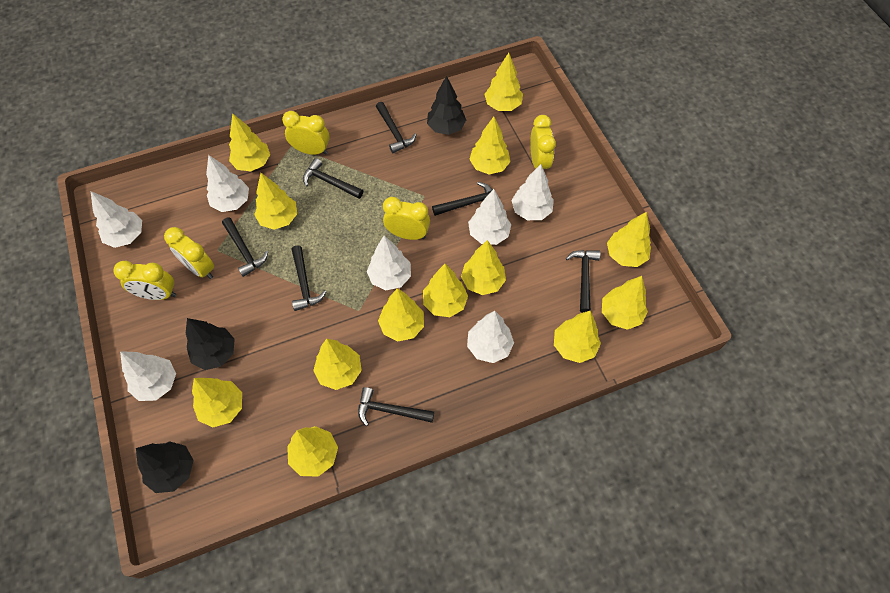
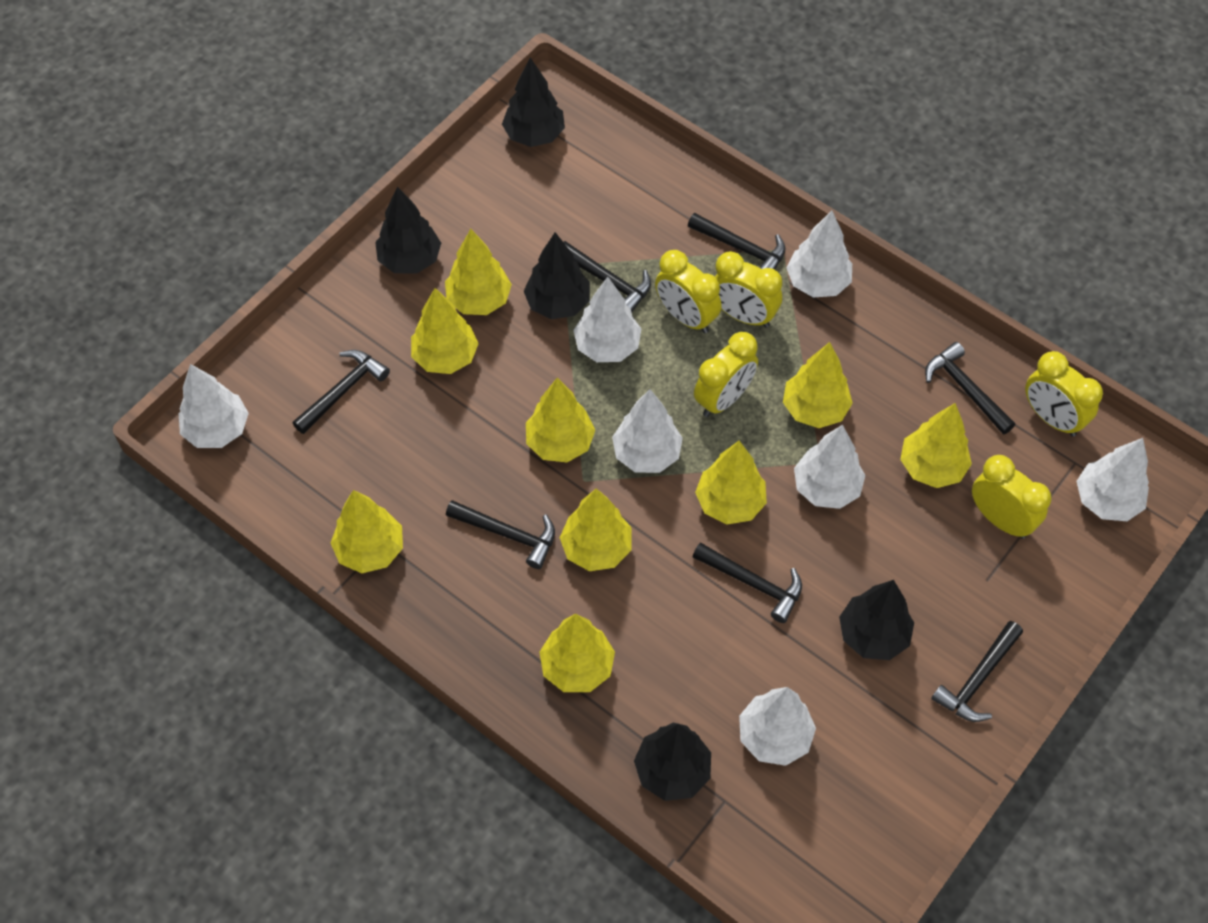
black tree: 3 -> 5
yellow tree: 13 -> 9

